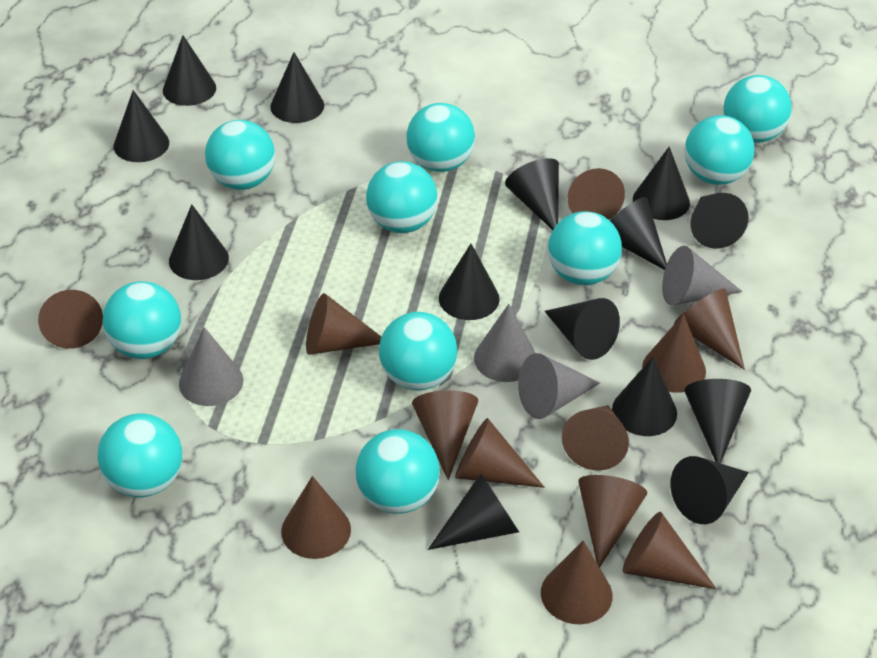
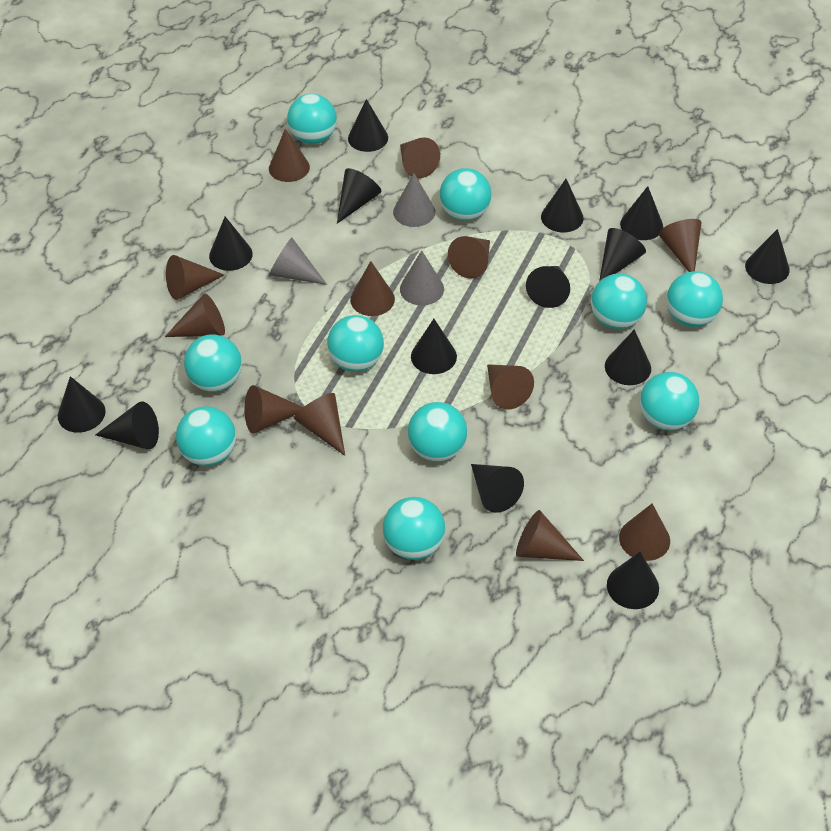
grey cone: 4 -> 3

